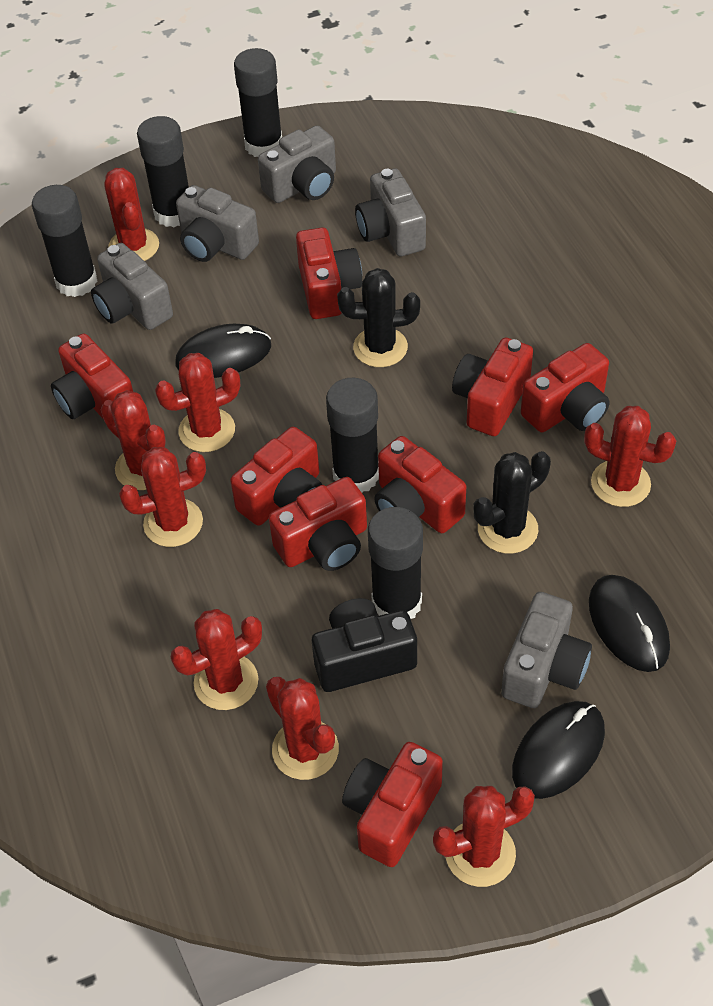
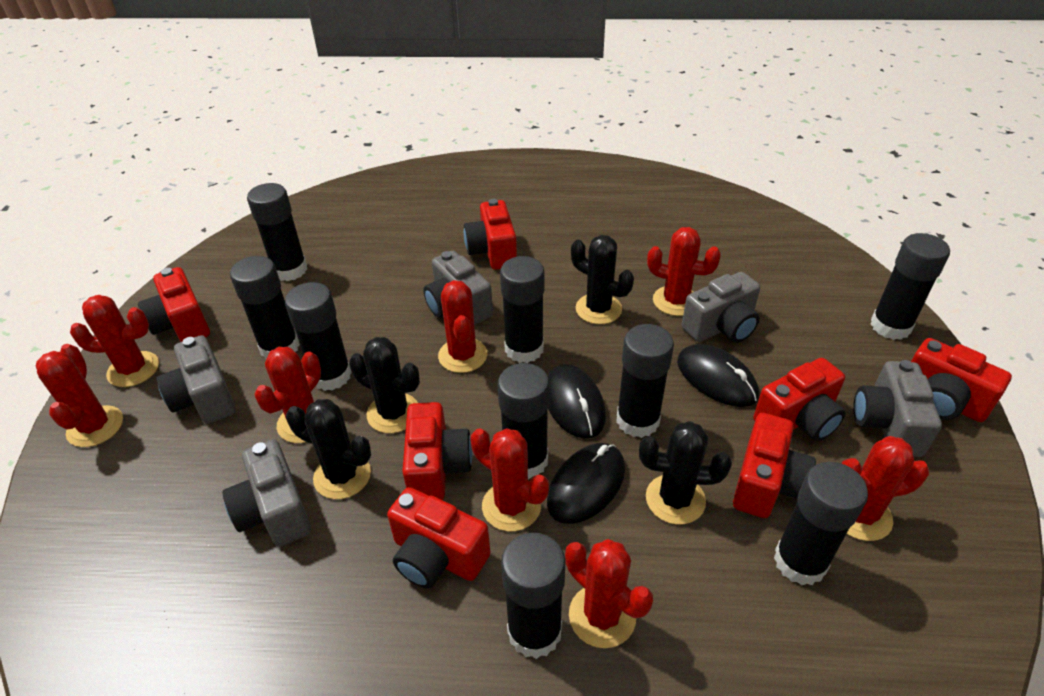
black cactus: 2 -> 4
black camera: 1 -> 0
black glue stick: 5 -> 9
red camera: 8 -> 7

